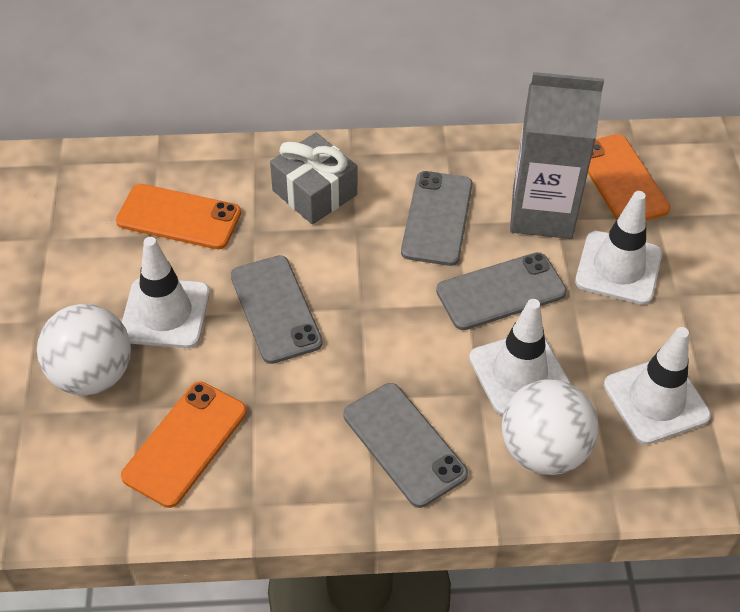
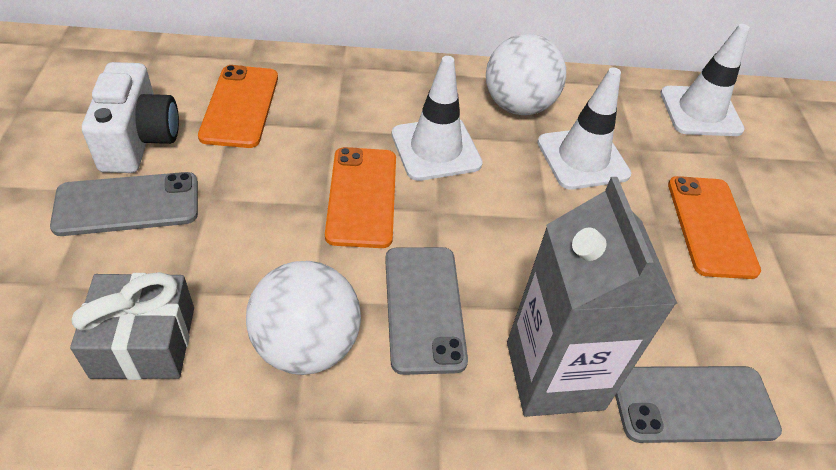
grey phone: 4 -> 3
white camera: 0 -> 1
white traffic cone: 4 -> 3

